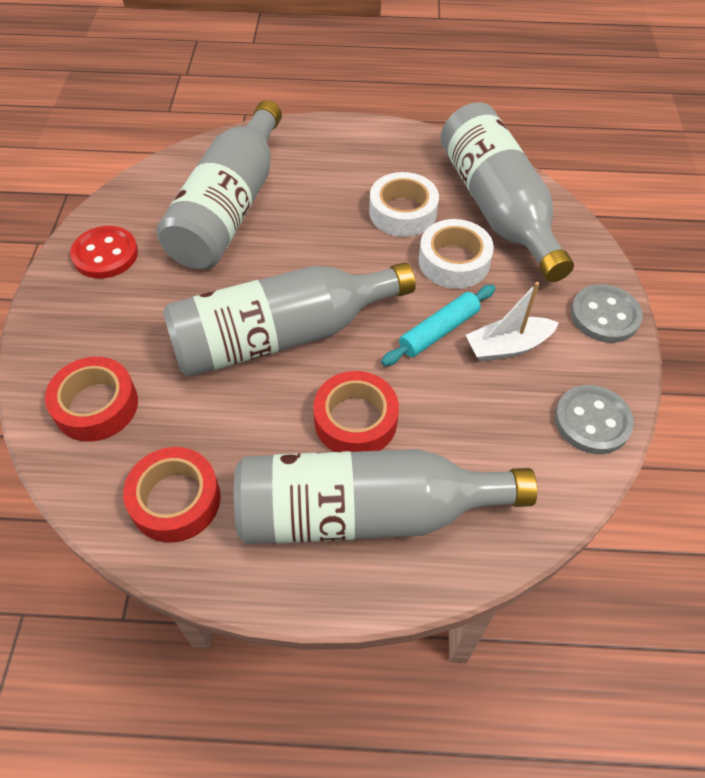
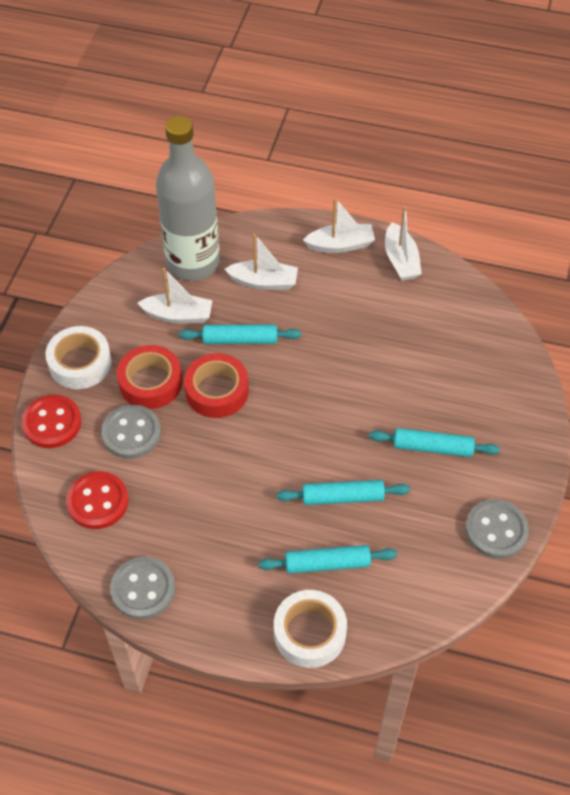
grey bottle: 4 -> 1
grey button: 2 -> 3
red button: 1 -> 2
red tape: 3 -> 2
turquoise rolling pin: 1 -> 4
white boat: 1 -> 4

